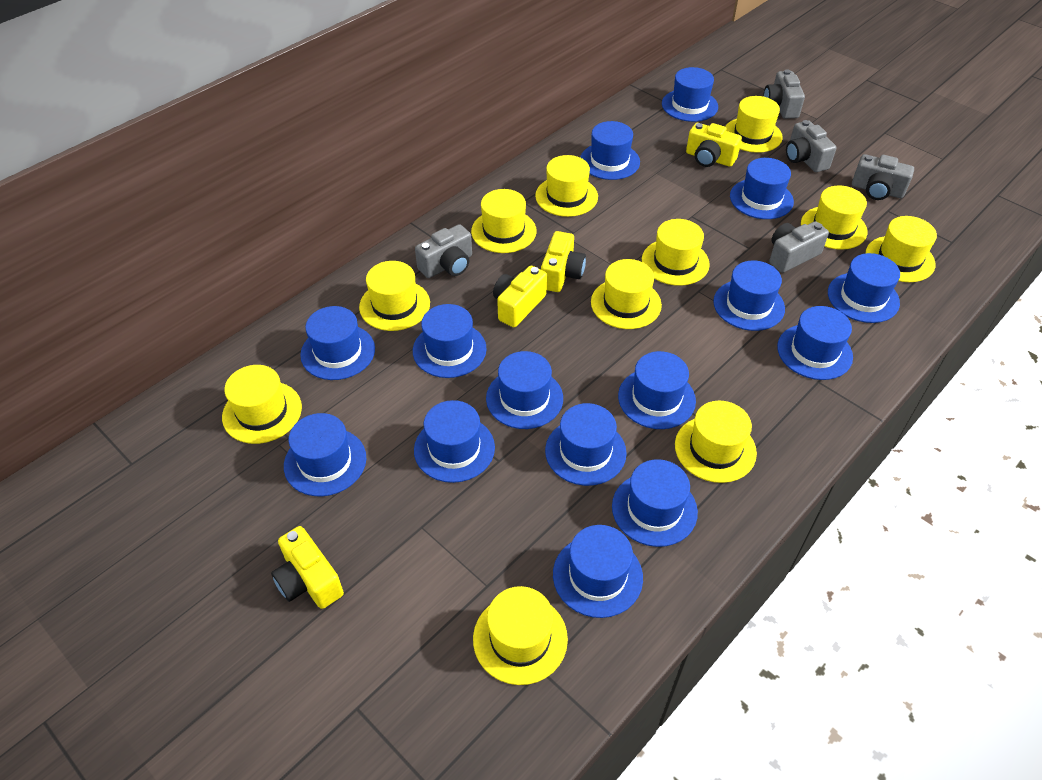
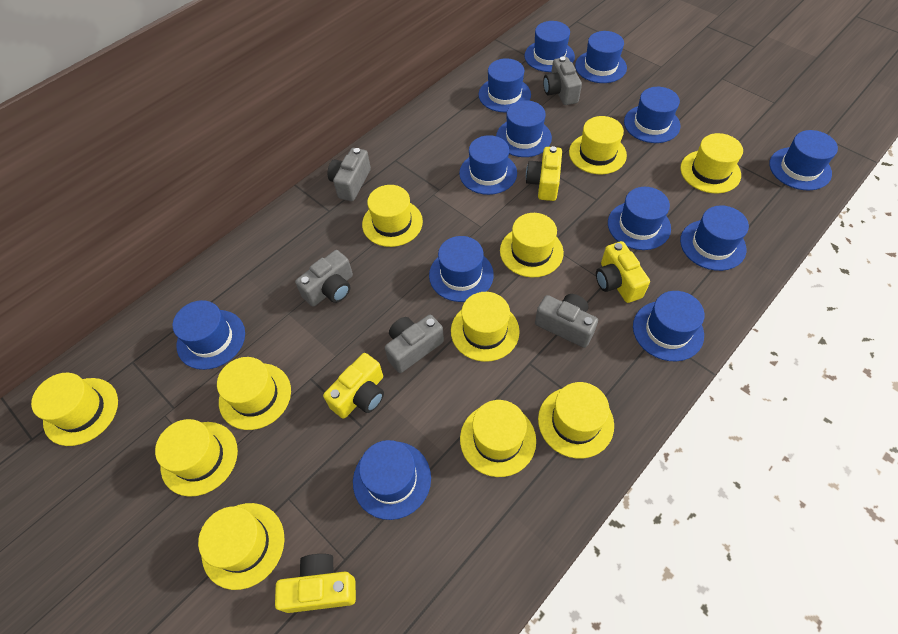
blue hat: 15 -> 13

